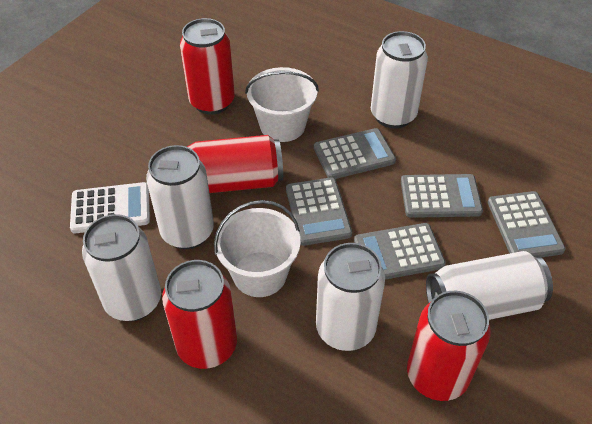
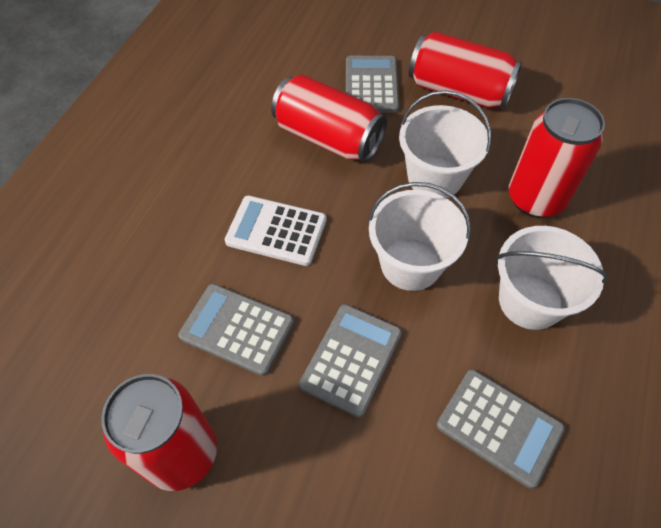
grey calculator: 5 -> 4
white bucket: 2 -> 3
white can: 5 -> 0

